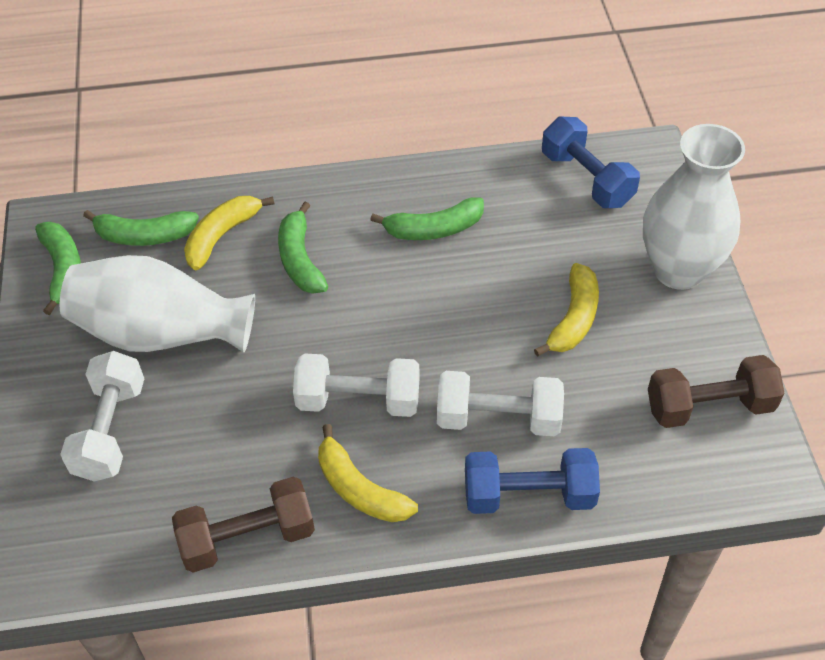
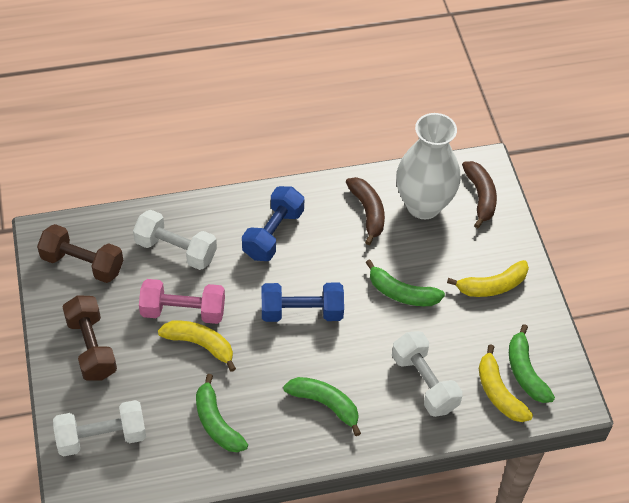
brown banana: 0 -> 2
pink dumbbell: 0 -> 1
white vase: 2 -> 1

